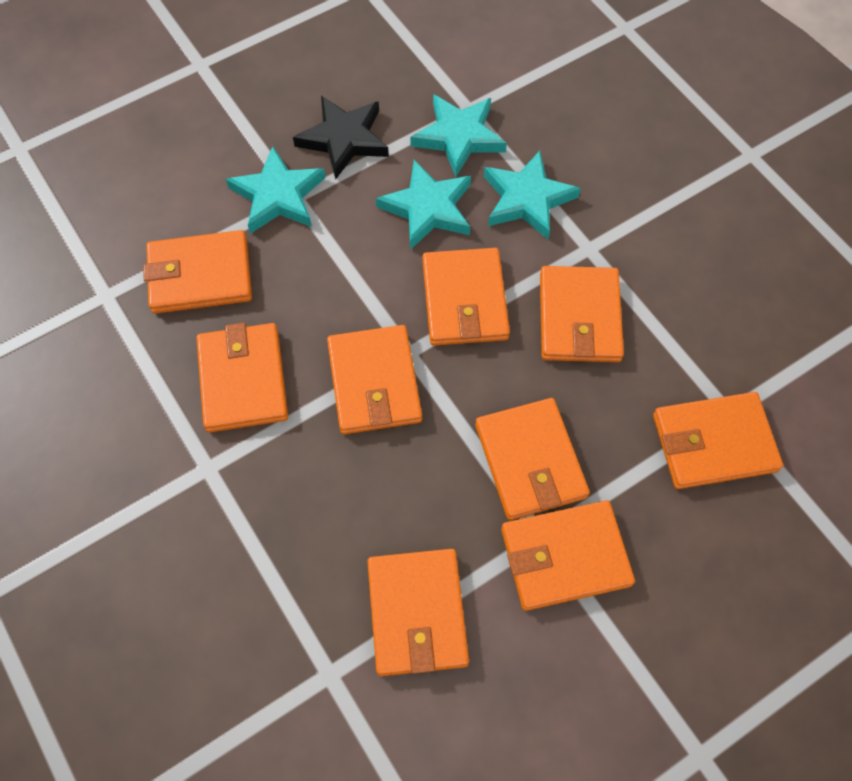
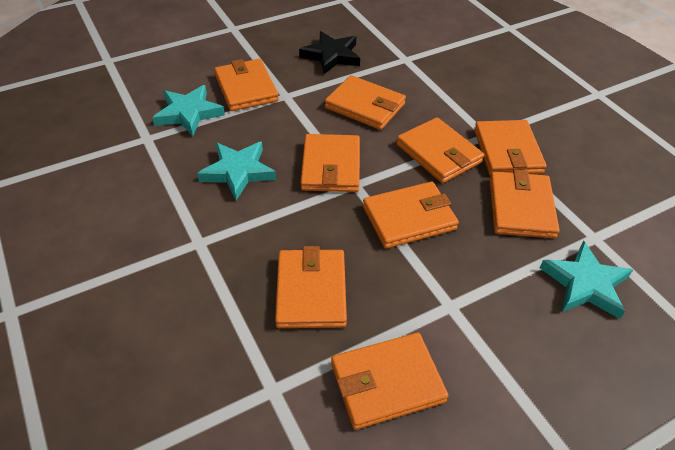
turquoise star: 4 -> 3

